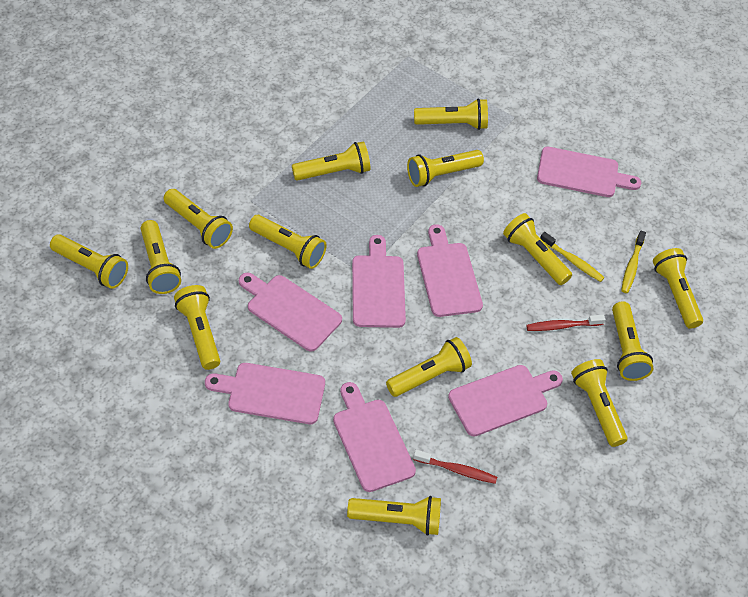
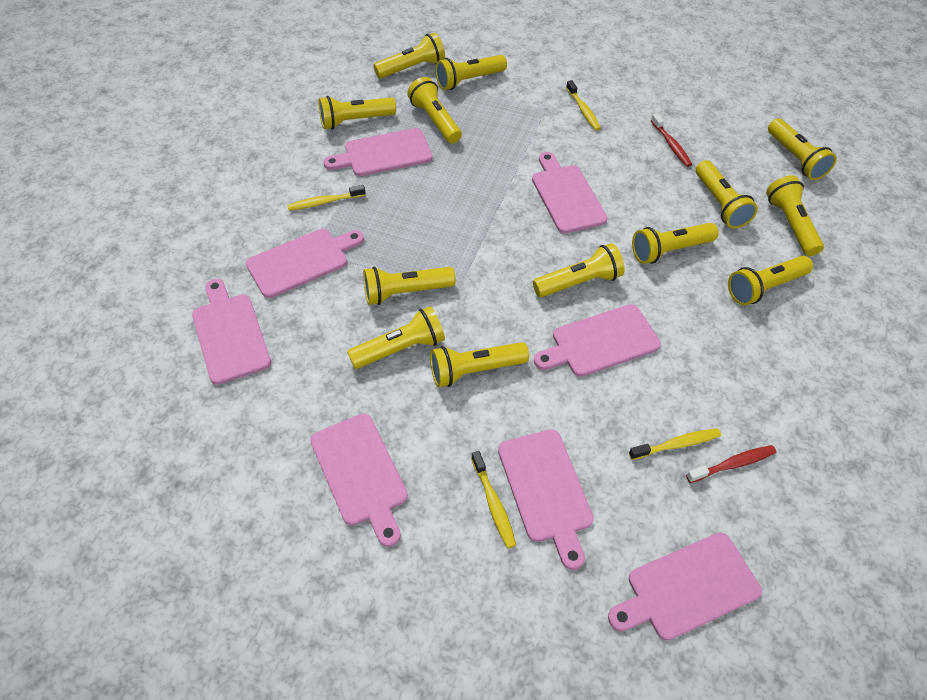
pink cutting board: 7 -> 8
yellow flashlight: 14 -> 13
yellow toothbrush: 2 -> 4

